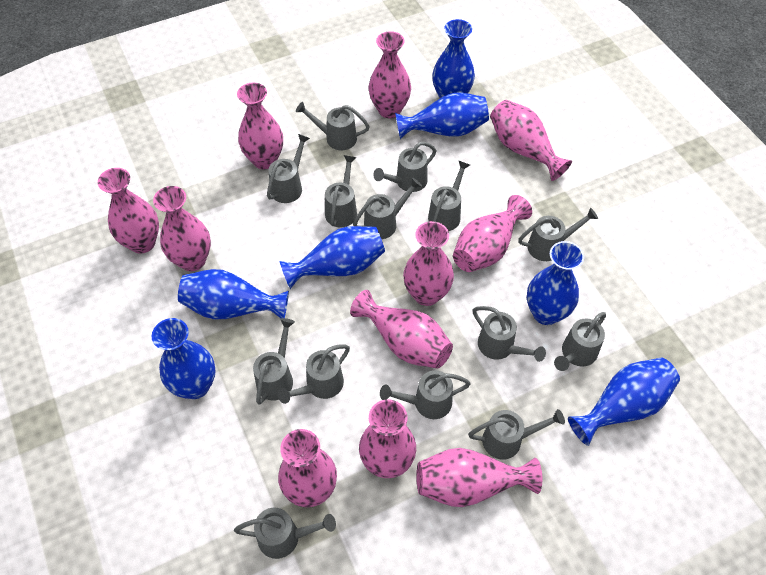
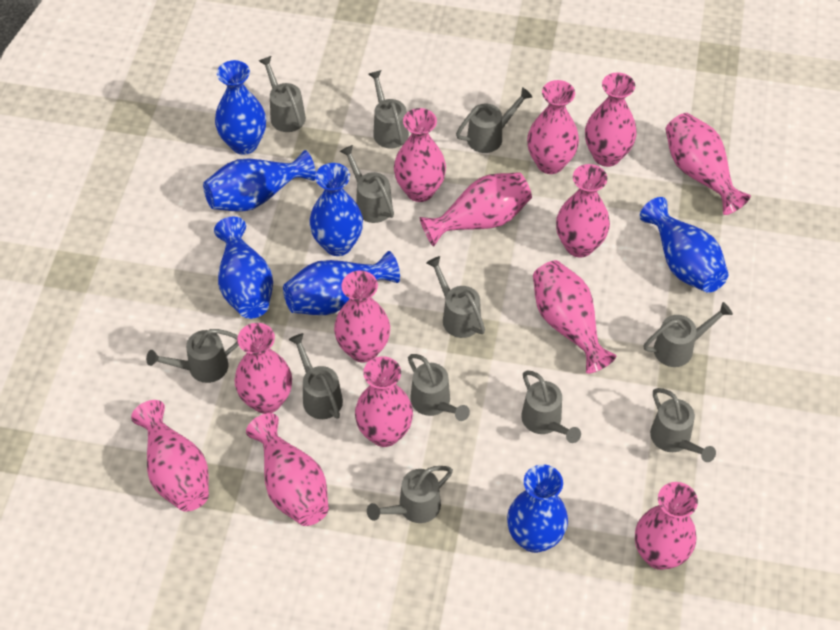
grey watering can: 14 -> 12
pink vase: 11 -> 13

